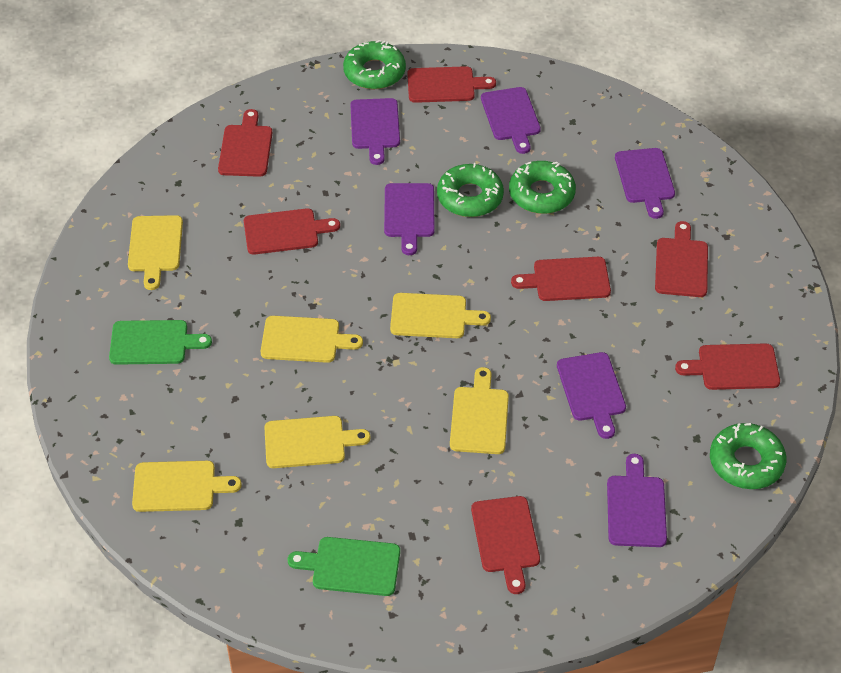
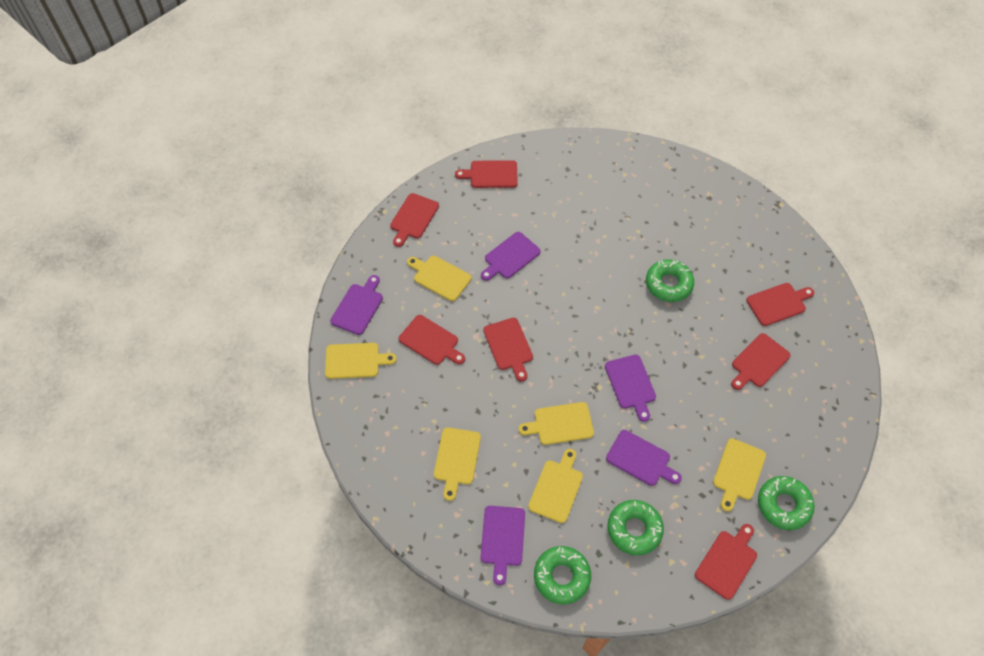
green cutting board: 2 -> 0
purple cutting board: 6 -> 5

